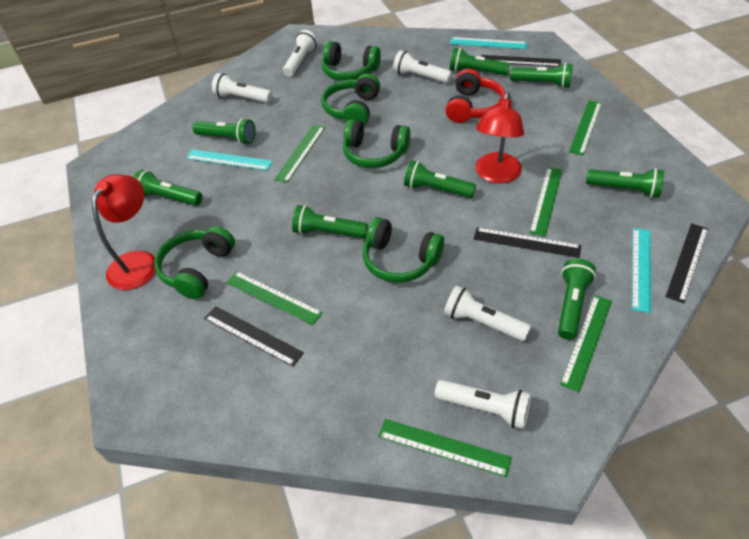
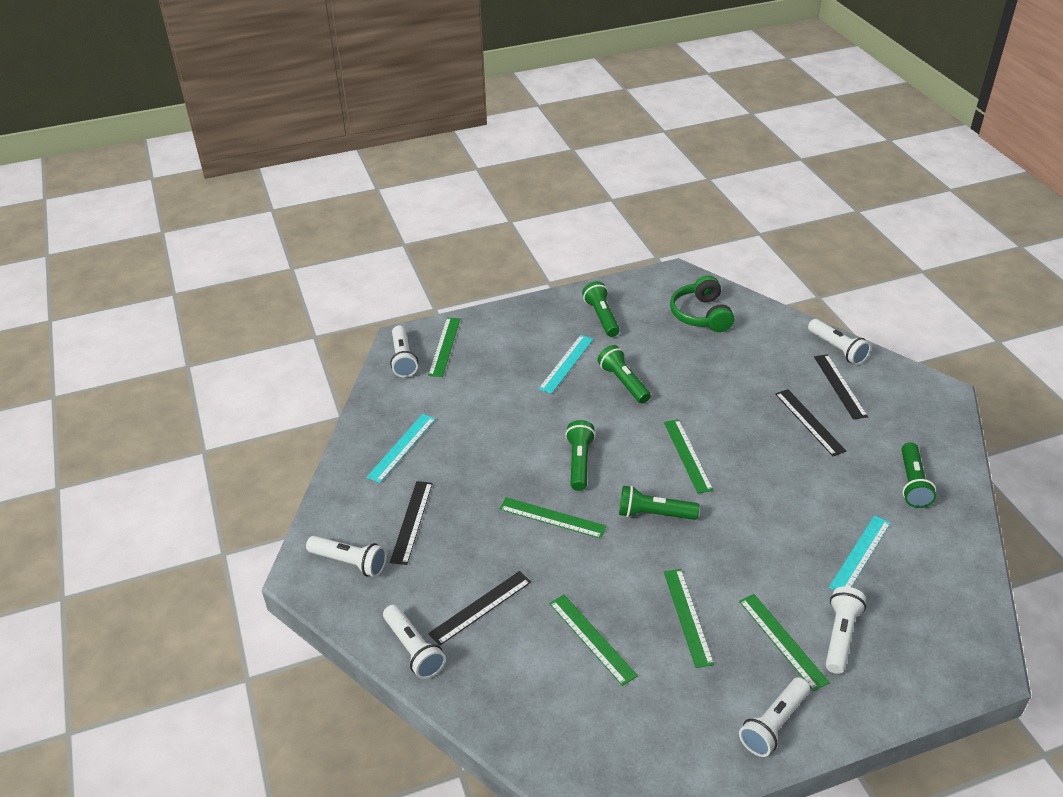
green flashlight: 8 -> 5
green headphones: 5 -> 1
red headphones: 1 -> 0
red lamp: 2 -> 0
white flashlight: 5 -> 6

